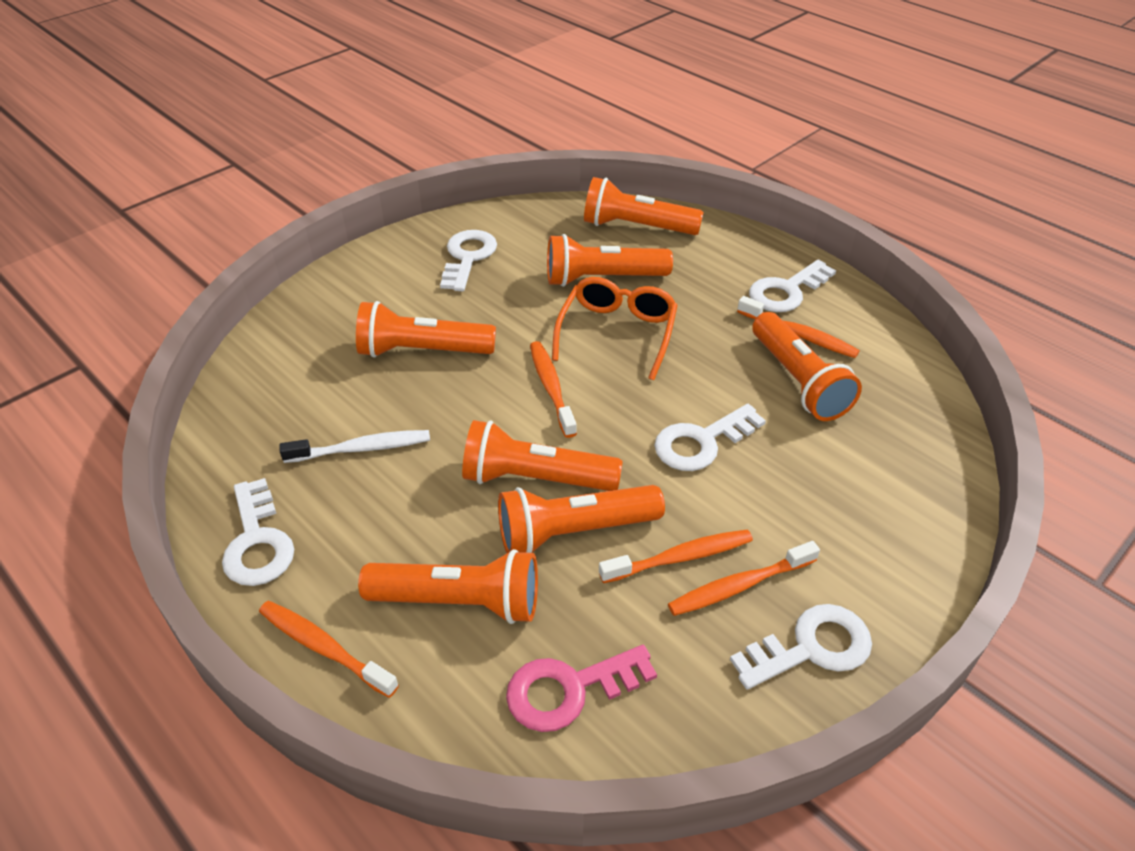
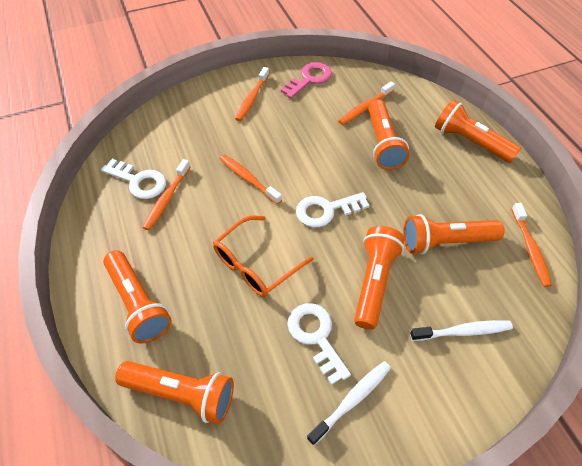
orange flashlight: 7 -> 6
white key: 5 -> 3
white toothbrush: 1 -> 2

